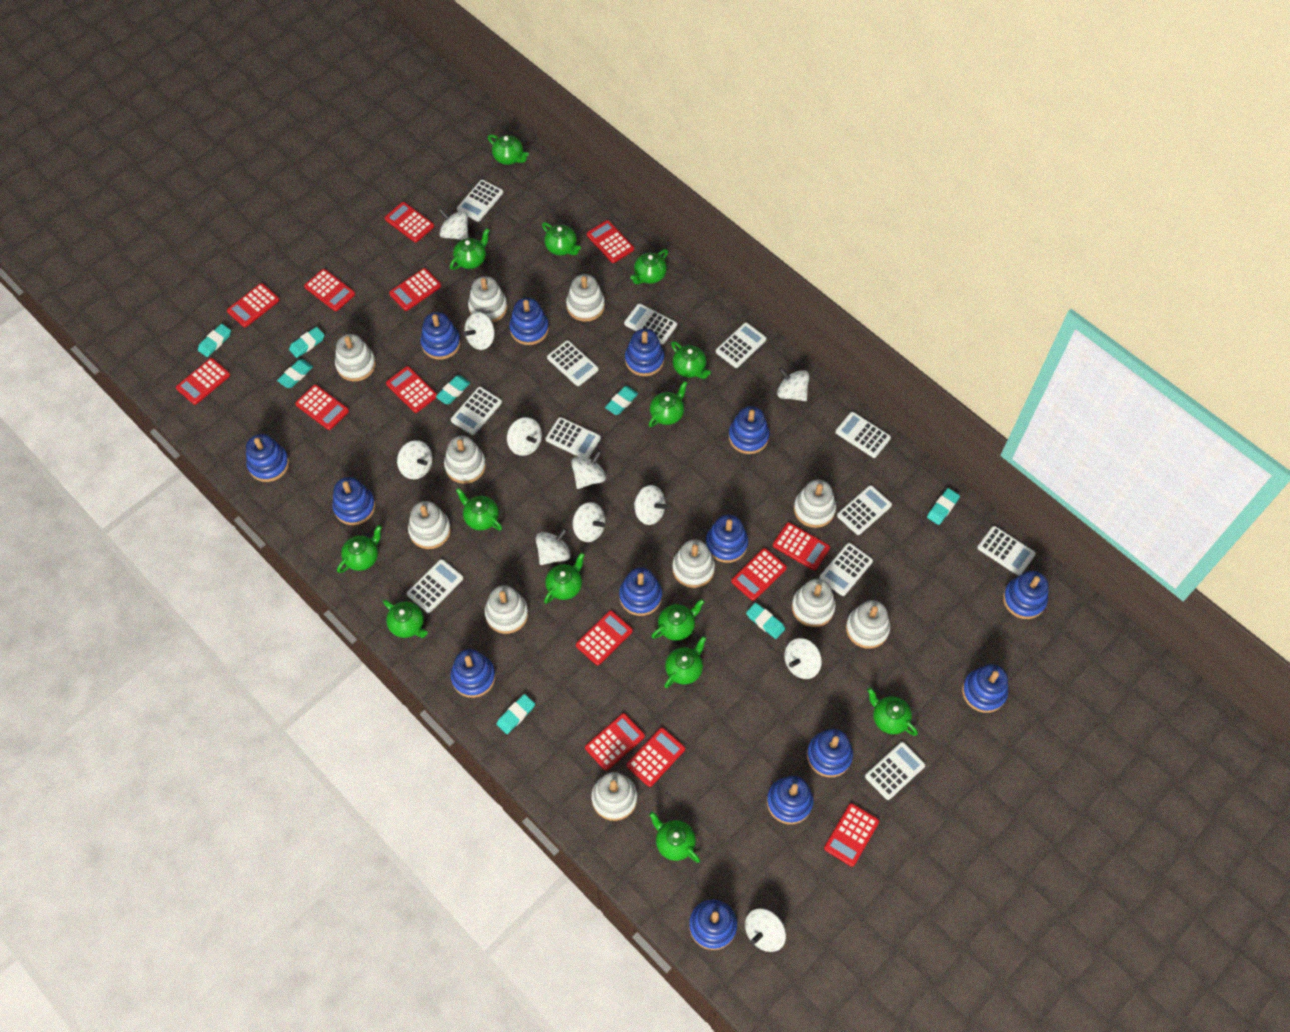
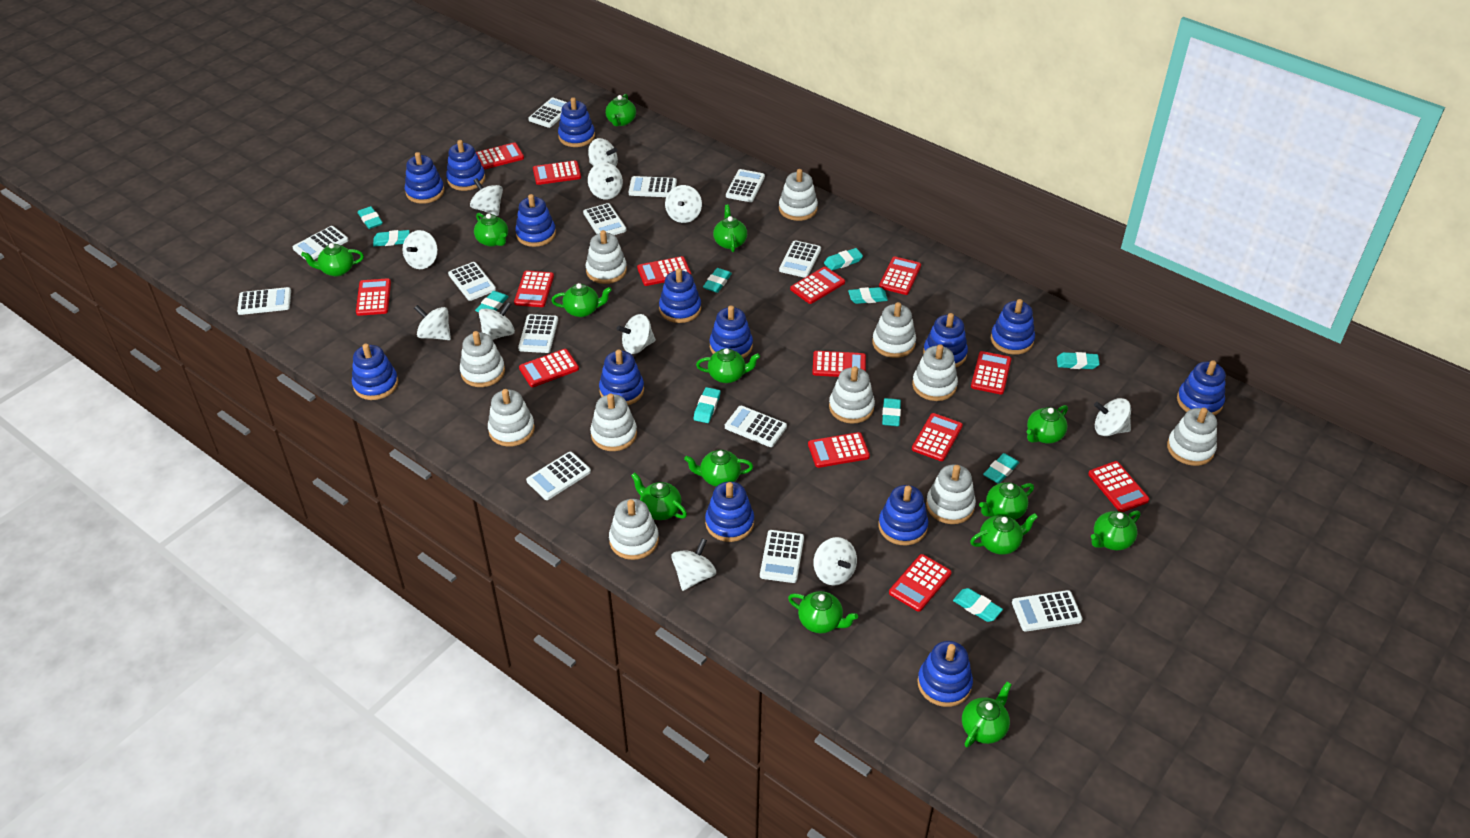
turquoise eraser: 8 -> 11
white calculator: 12 -> 13

